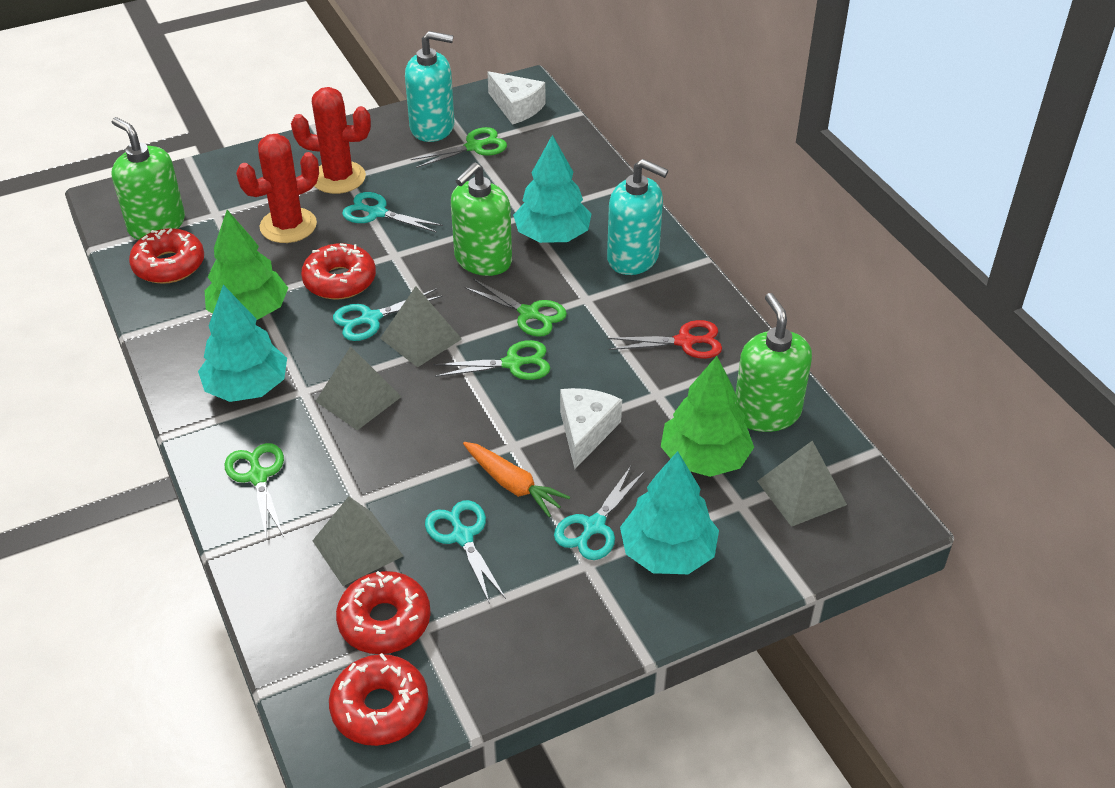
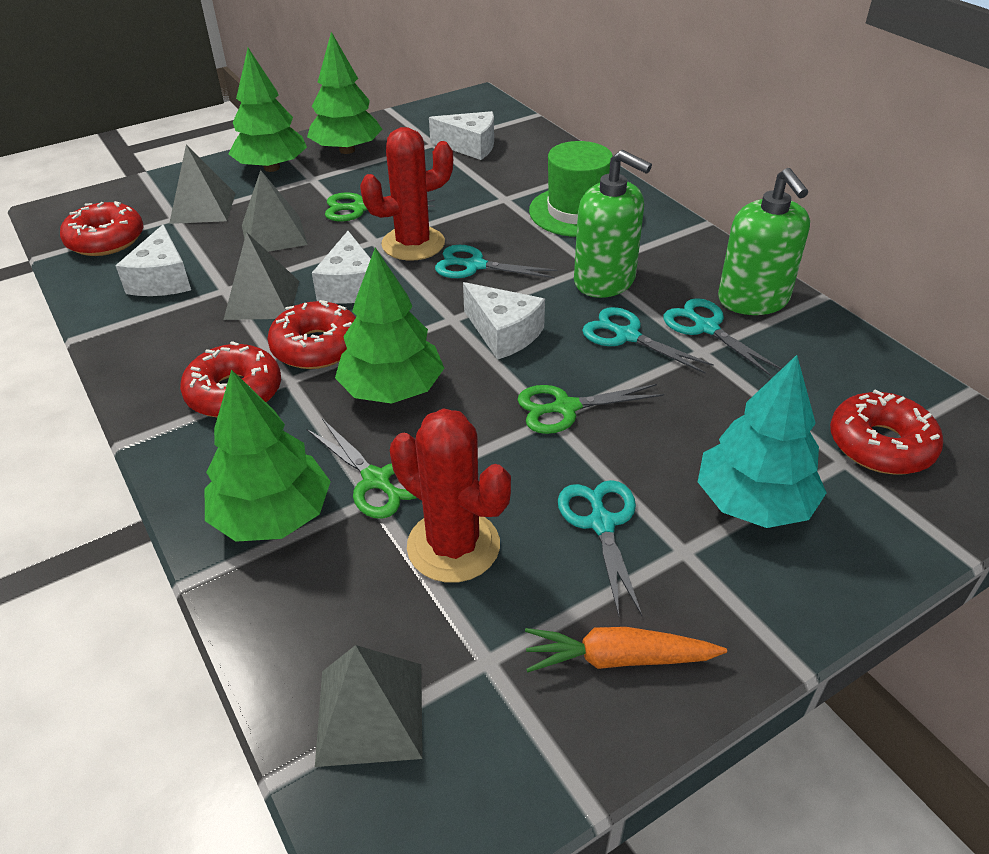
green hat: 0 -> 1
green scissors: 4 -> 3
green soap dispenser: 3 -> 2
green tree: 2 -> 4
red scissors: 1 -> 0
turquoise soap dispenser: 2 -> 0
turquoise tree: 3 -> 1
white cheese: 2 -> 4

